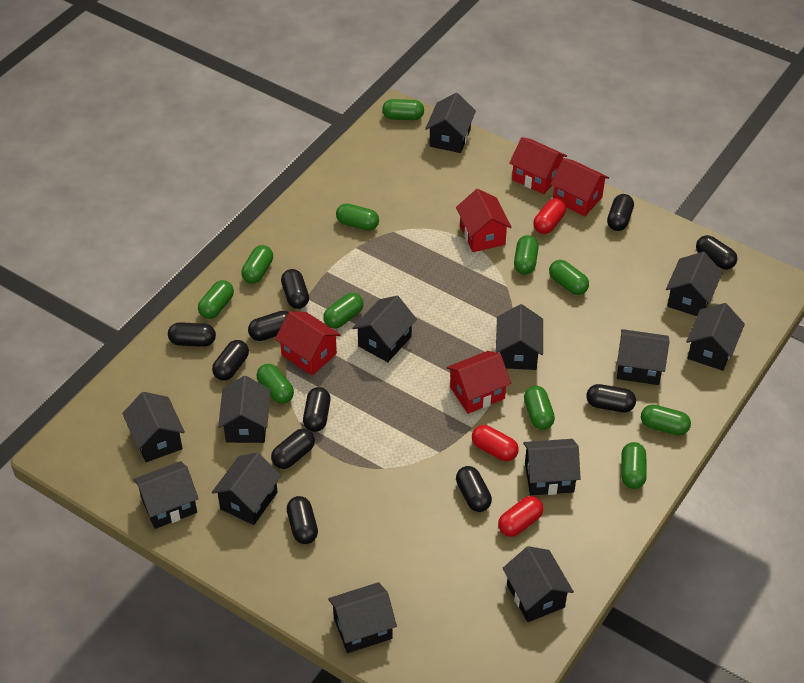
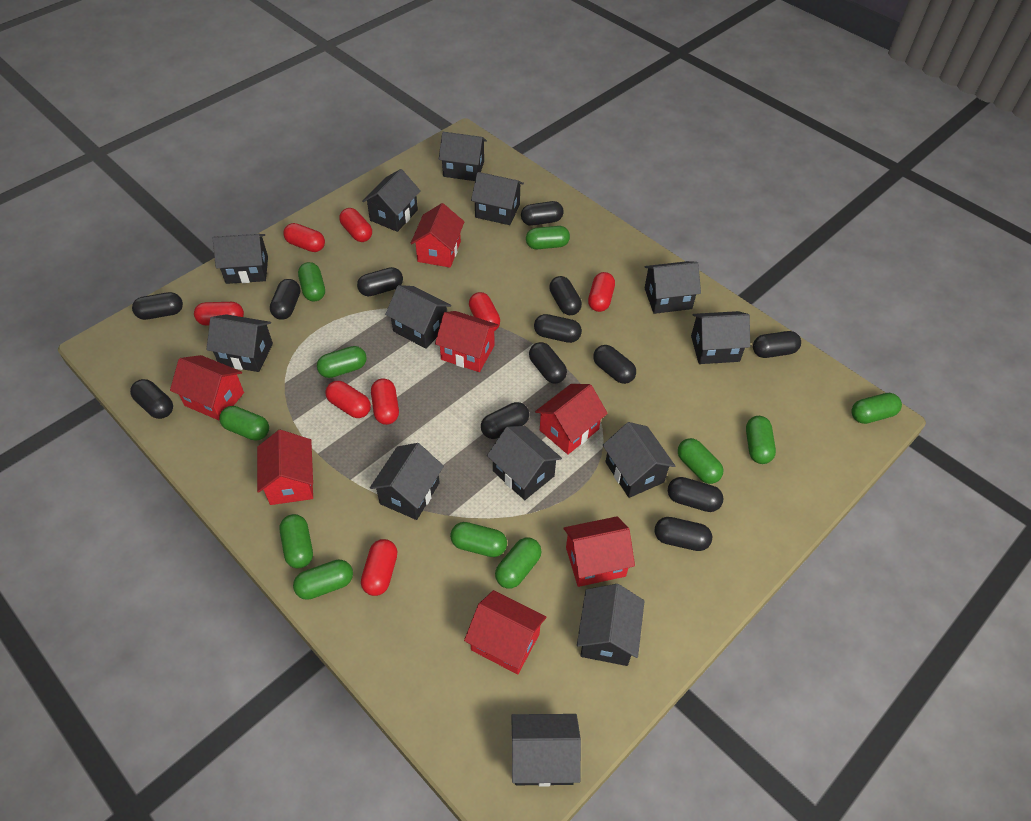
black capsule: 11 -> 13
red capsule: 3 -> 8
red house: 5 -> 7

